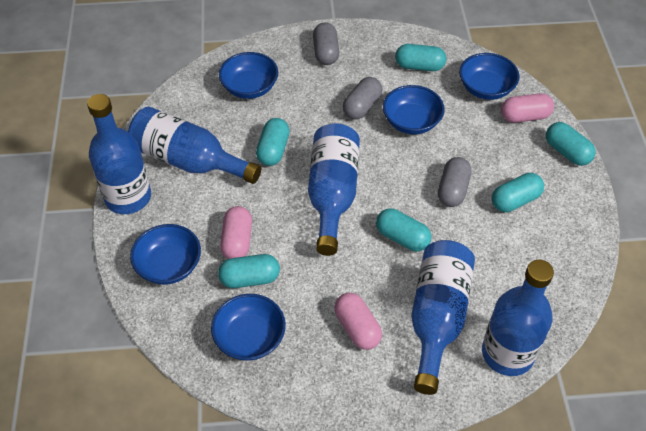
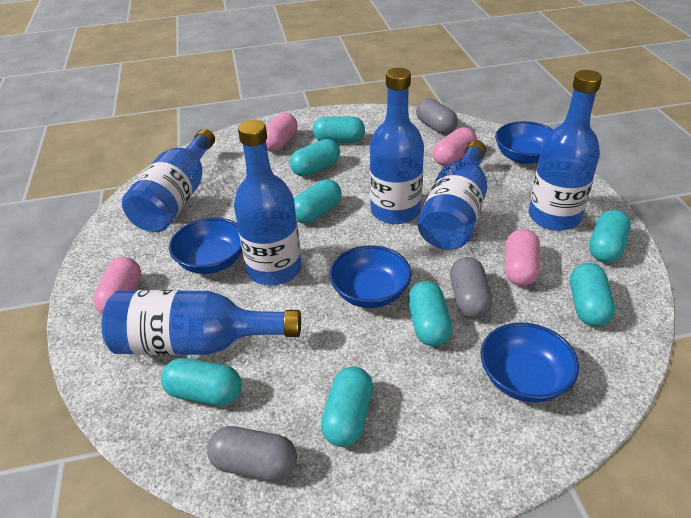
blue bottle: 5 -> 6
blue bowl: 5 -> 4
pink capsule: 3 -> 4
turquoise capsule: 6 -> 8

